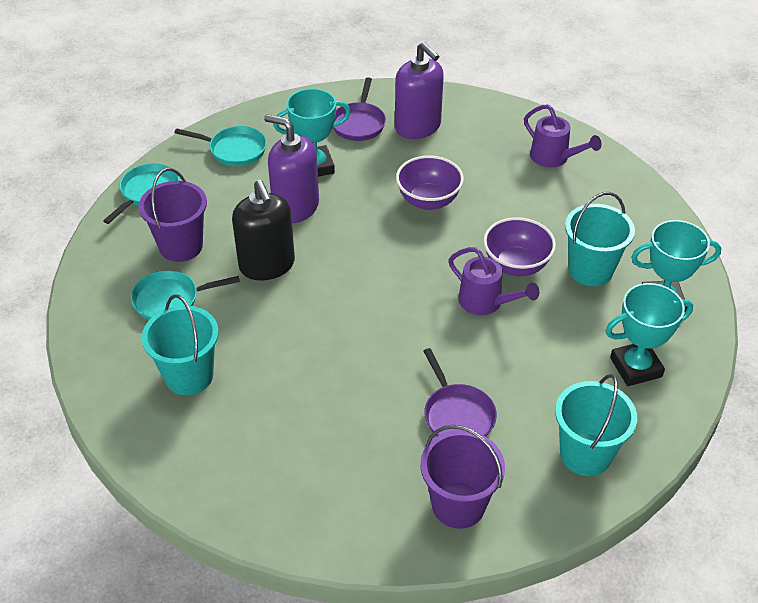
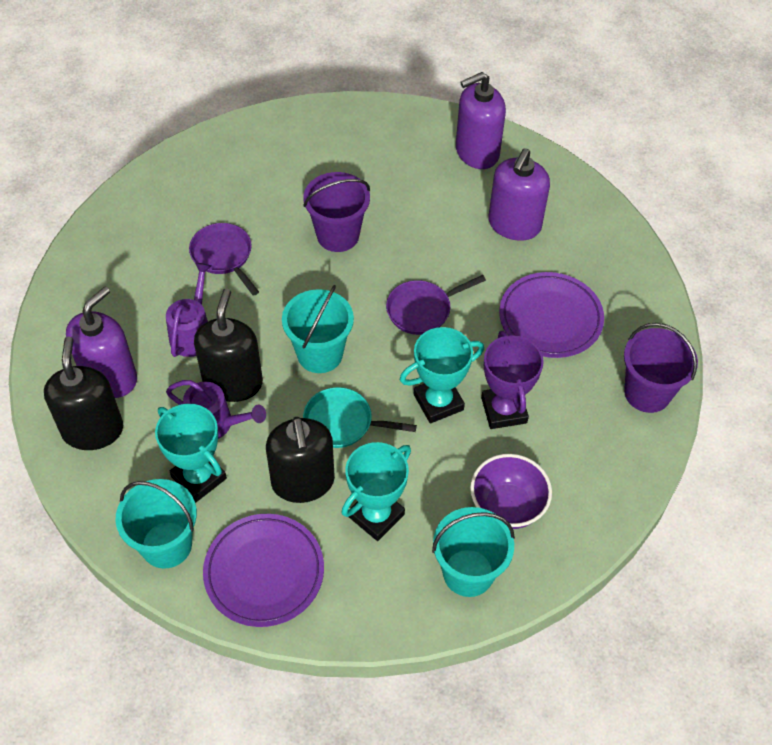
black soap dispenser: 1 -> 3
purple bowl: 2 -> 1
purple plate: 0 -> 2
purple soap dispenser: 2 -> 3
purple trophy: 0 -> 1
turquoise pan: 3 -> 1

